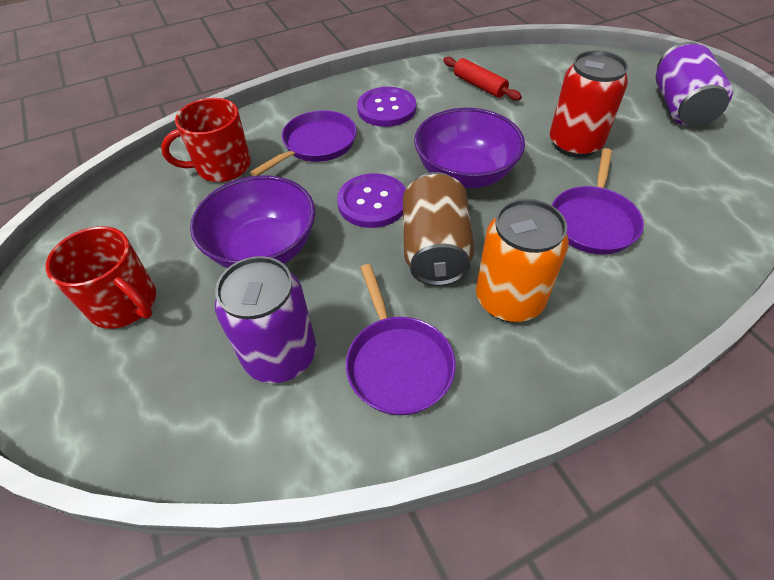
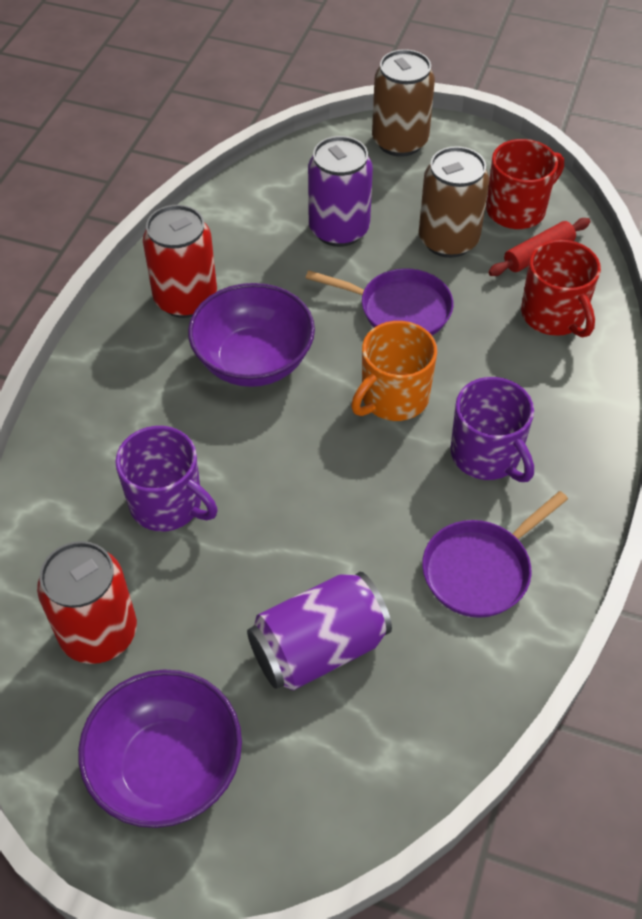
brown can: 1 -> 2
orange can: 1 -> 0
orange mug: 0 -> 1
purple button: 2 -> 0
purple mug: 0 -> 2
purple pan: 3 -> 2
red can: 1 -> 2

